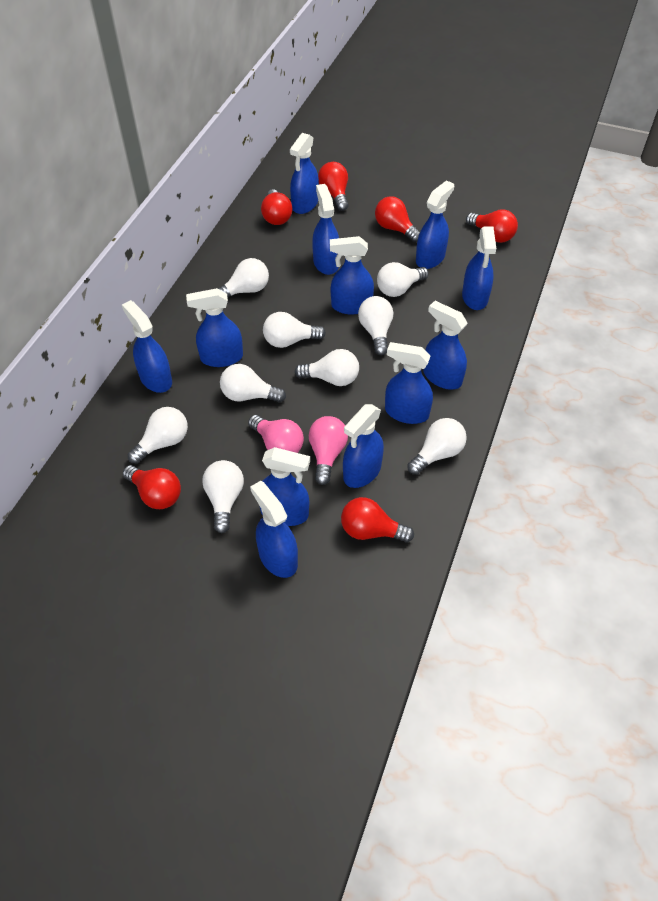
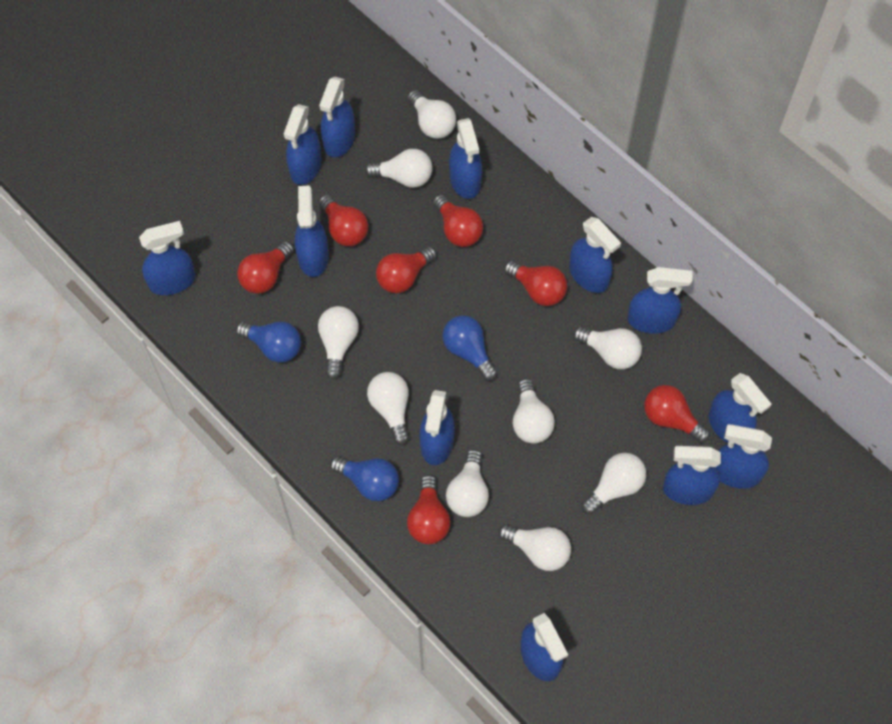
blue light bulb: 0 -> 3
pink light bulb: 2 -> 0
red light bulb: 6 -> 7

